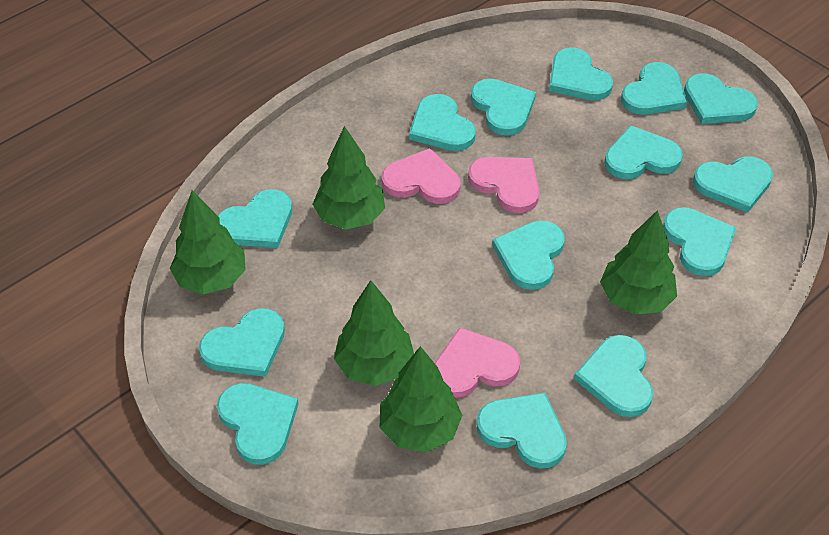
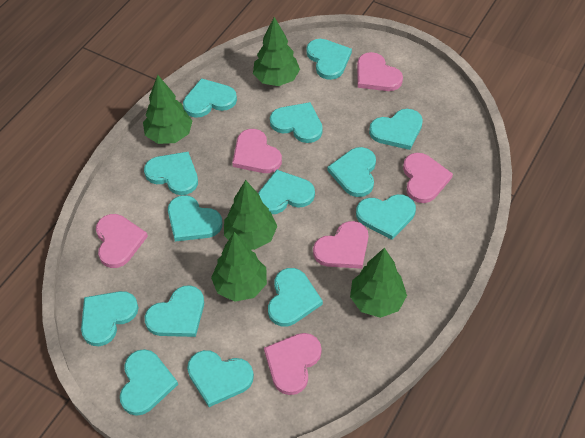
pink heart: 3 -> 6

